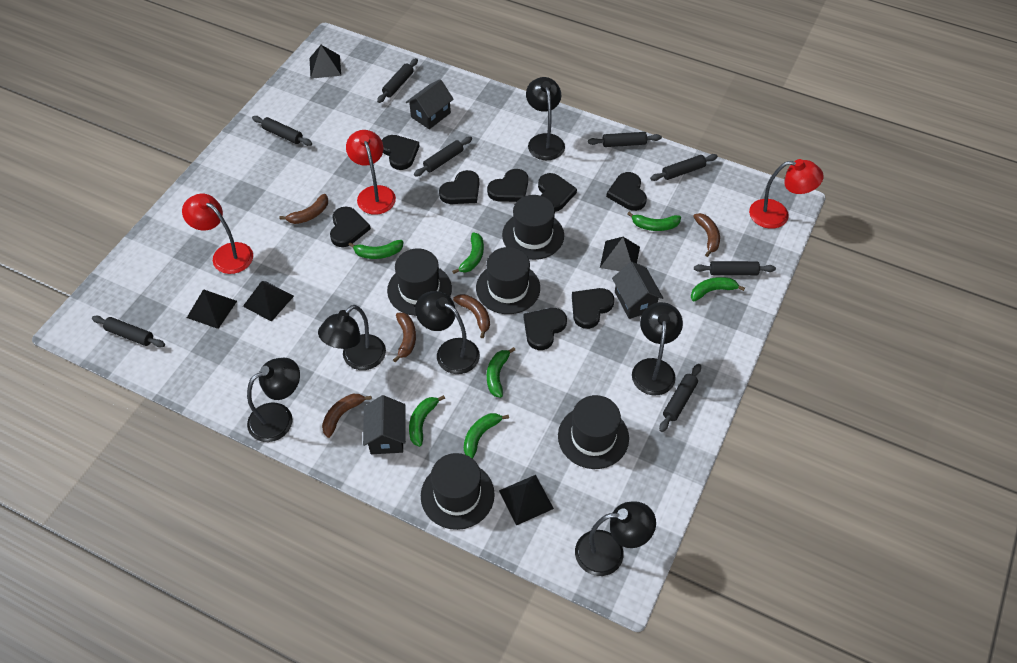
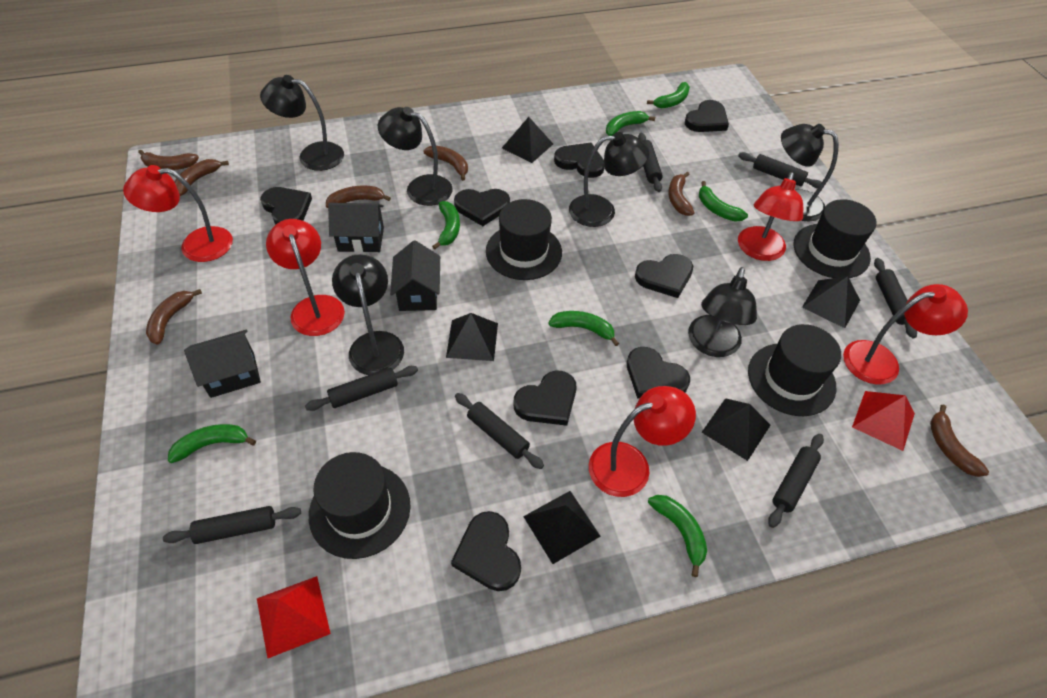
black hat: 5 -> 4
black rolling pin: 8 -> 7
brown banana: 5 -> 7
red lamp: 3 -> 5
red pyramid: 0 -> 2

